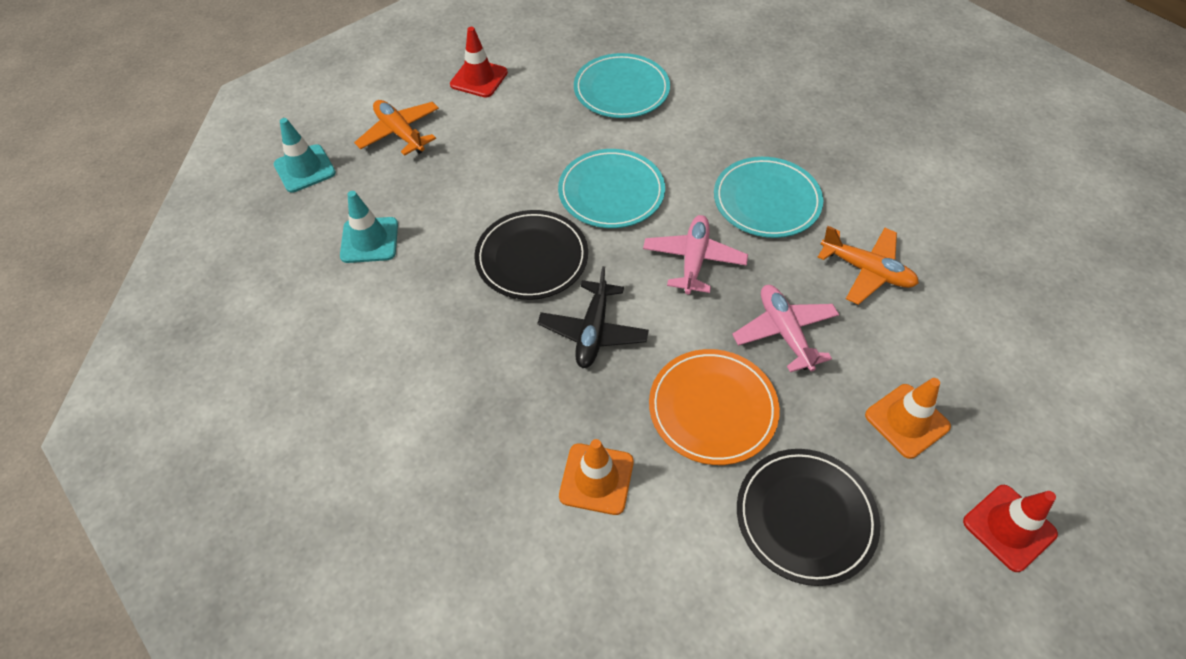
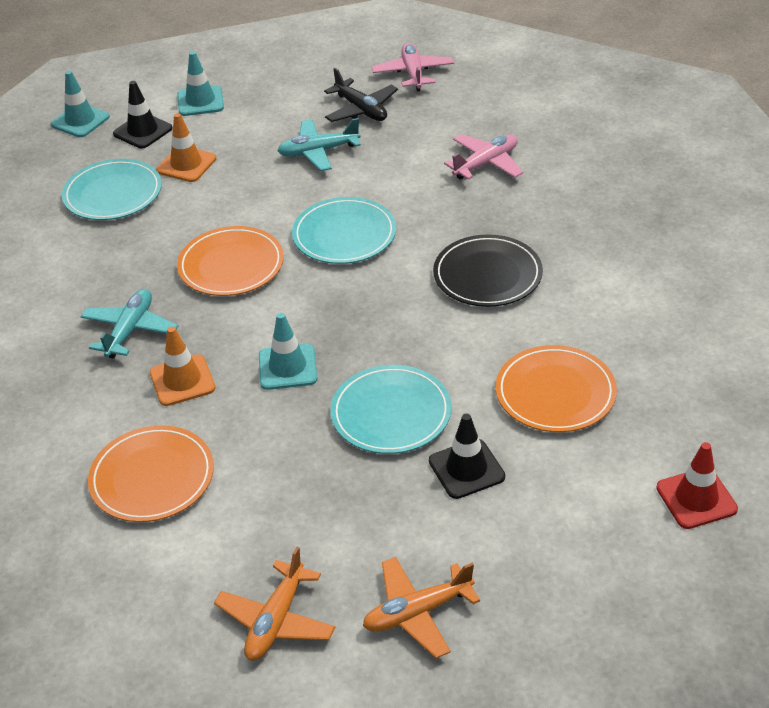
black plate: 2 -> 1
black traffic cone: 0 -> 2
orange plate: 1 -> 3
red traffic cone: 2 -> 1
turquoise plane: 0 -> 2
turquoise traffic cone: 2 -> 3

